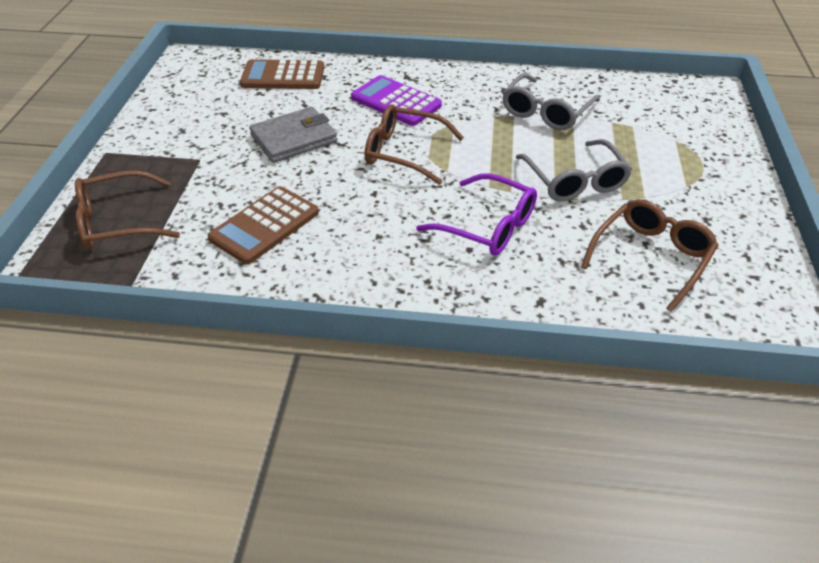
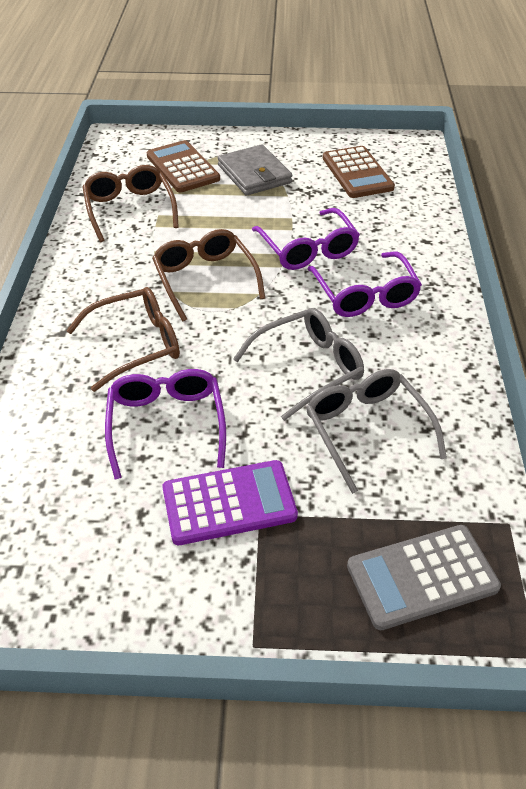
grey calculator: 0 -> 1
purple glasses: 1 -> 3

